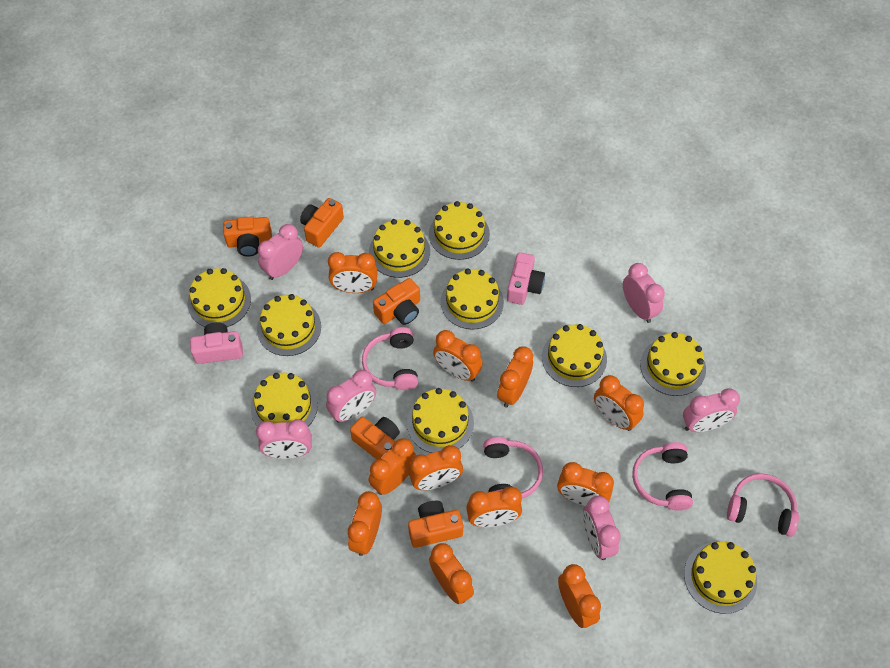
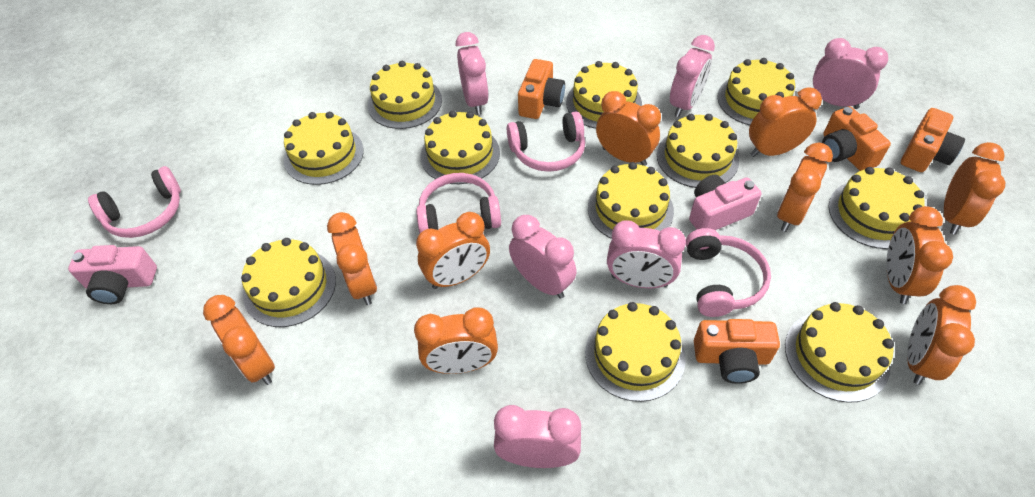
orange camera: 5 -> 4
orange clock: 11 -> 10
yellow cake: 10 -> 11

